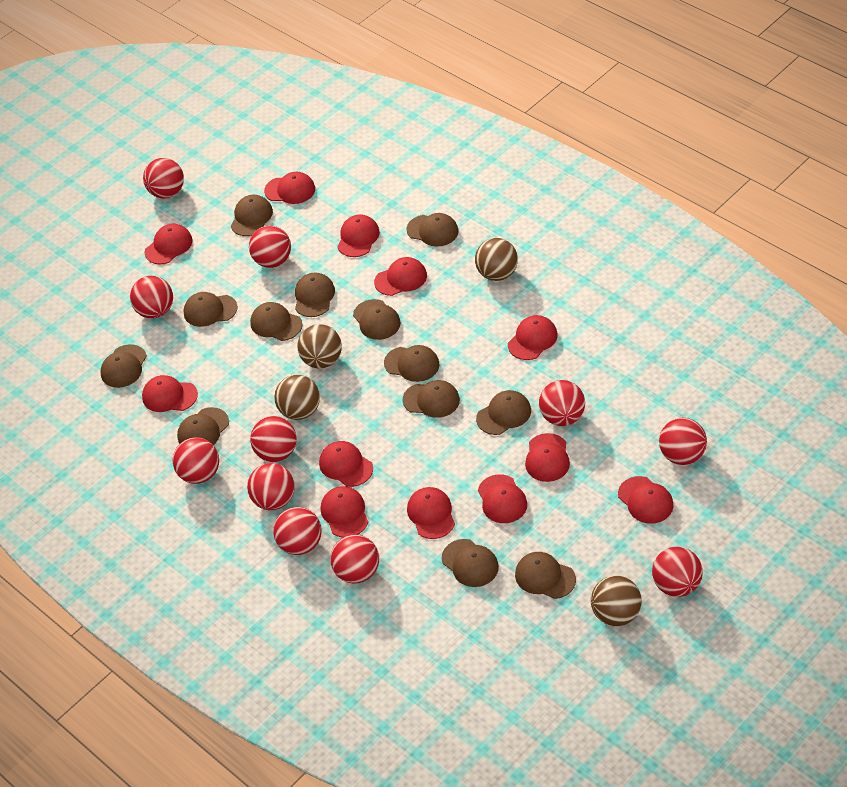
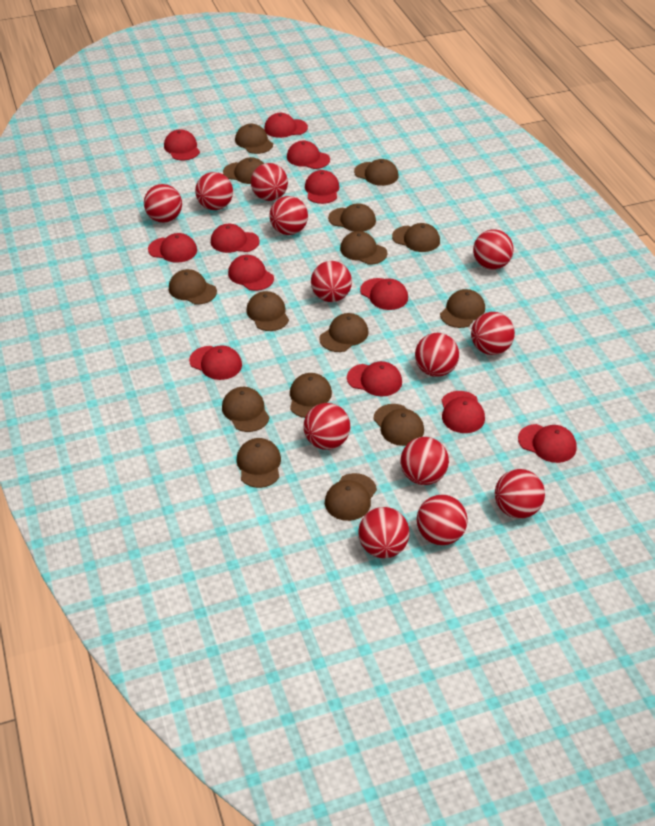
brown ball: 4 -> 0
brown cap: 13 -> 15
red ball: 11 -> 13

